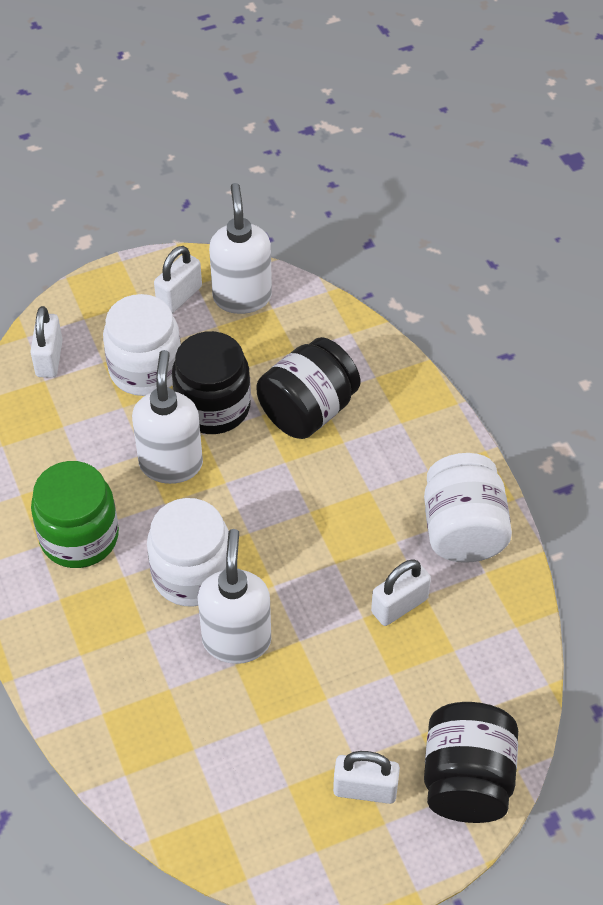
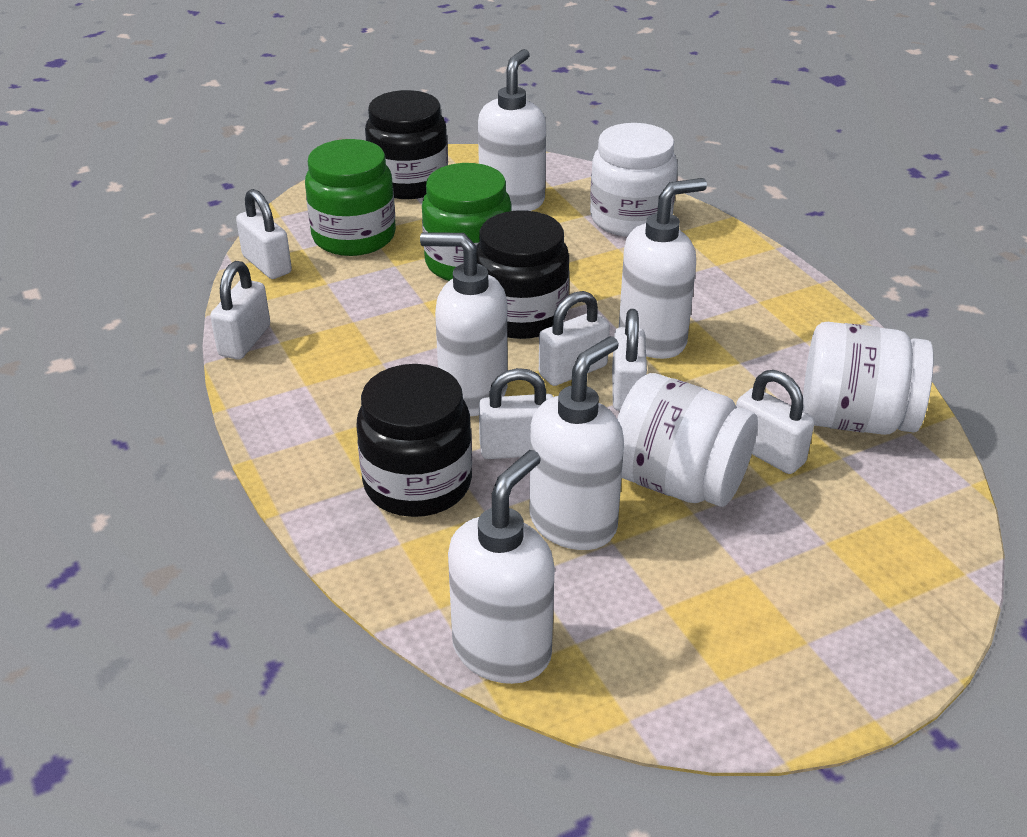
green jar: 1 -> 2
white padlock: 4 -> 6
white soap dispenser: 3 -> 5

